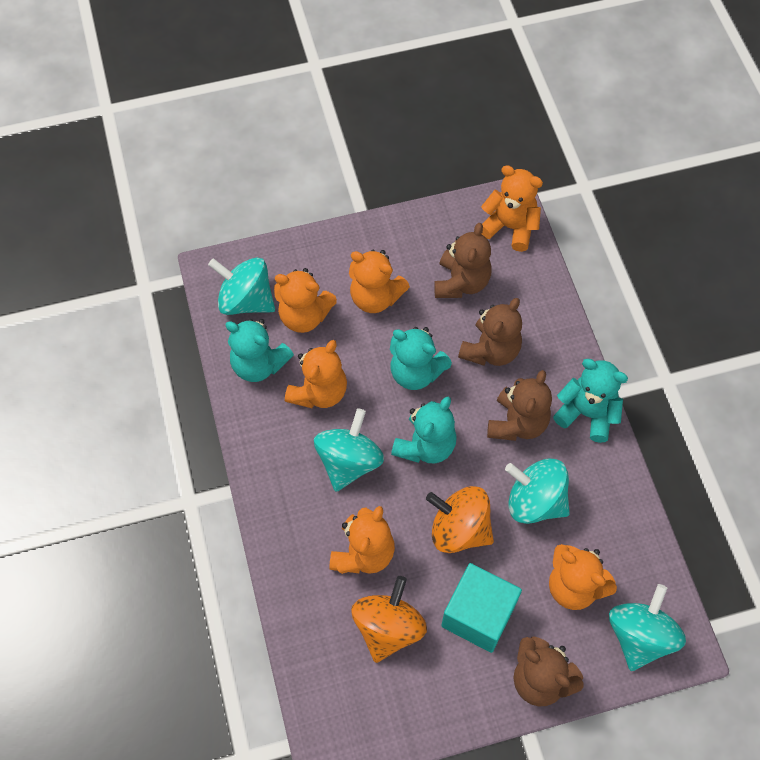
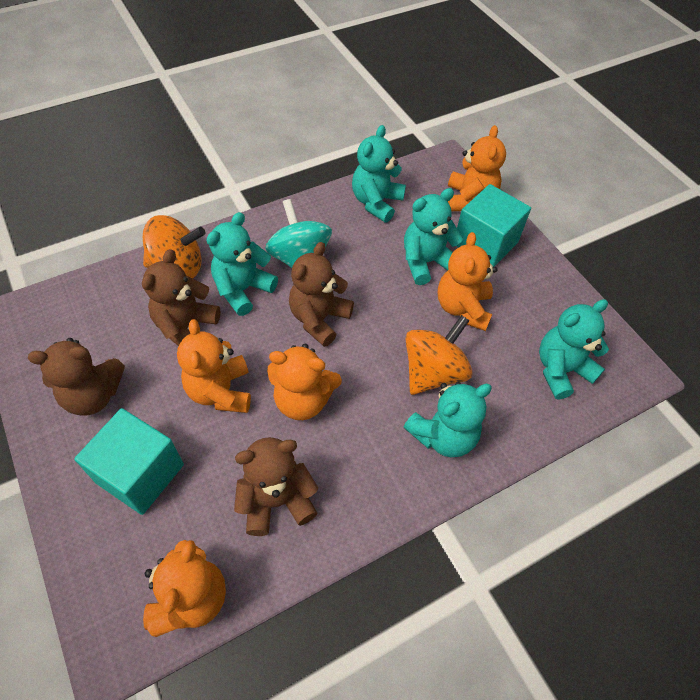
orange teddy bear: 6 -> 5
turquoise cube: 1 -> 2
turquoise spinning top: 4 -> 1
turquoise teddy bear: 4 -> 5

